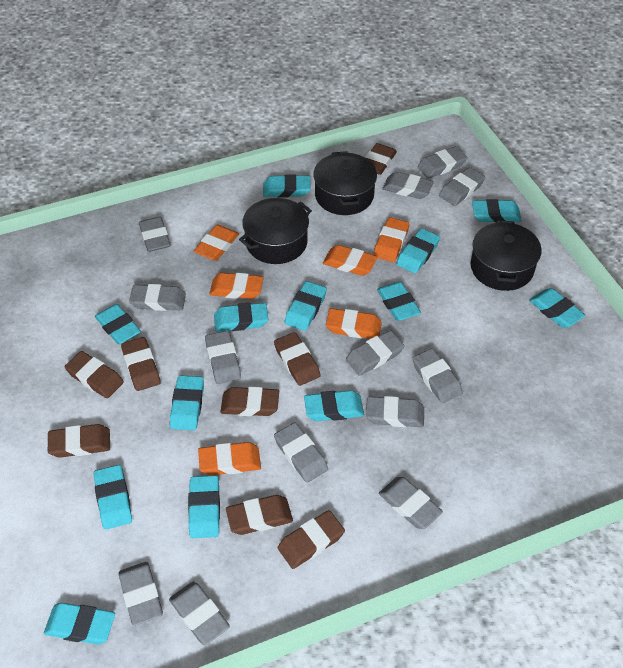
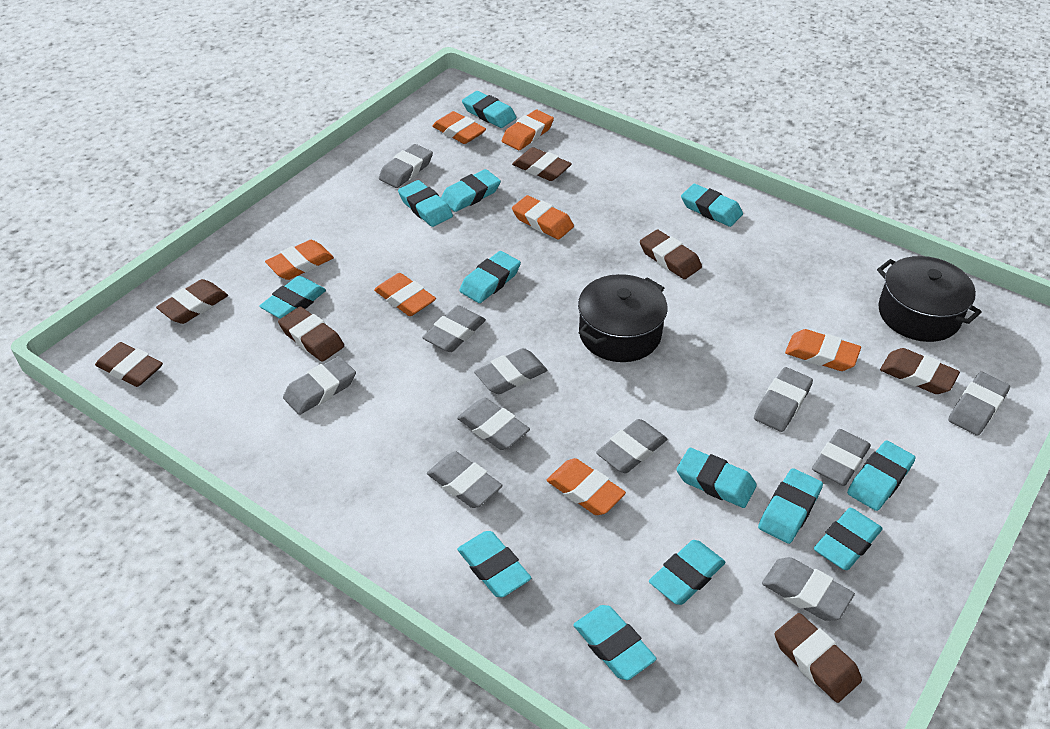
black pot: 3 -> 2
brown eraser: 8 -> 7
grey eraser: 13 -> 11
orange eraser: 6 -> 7

